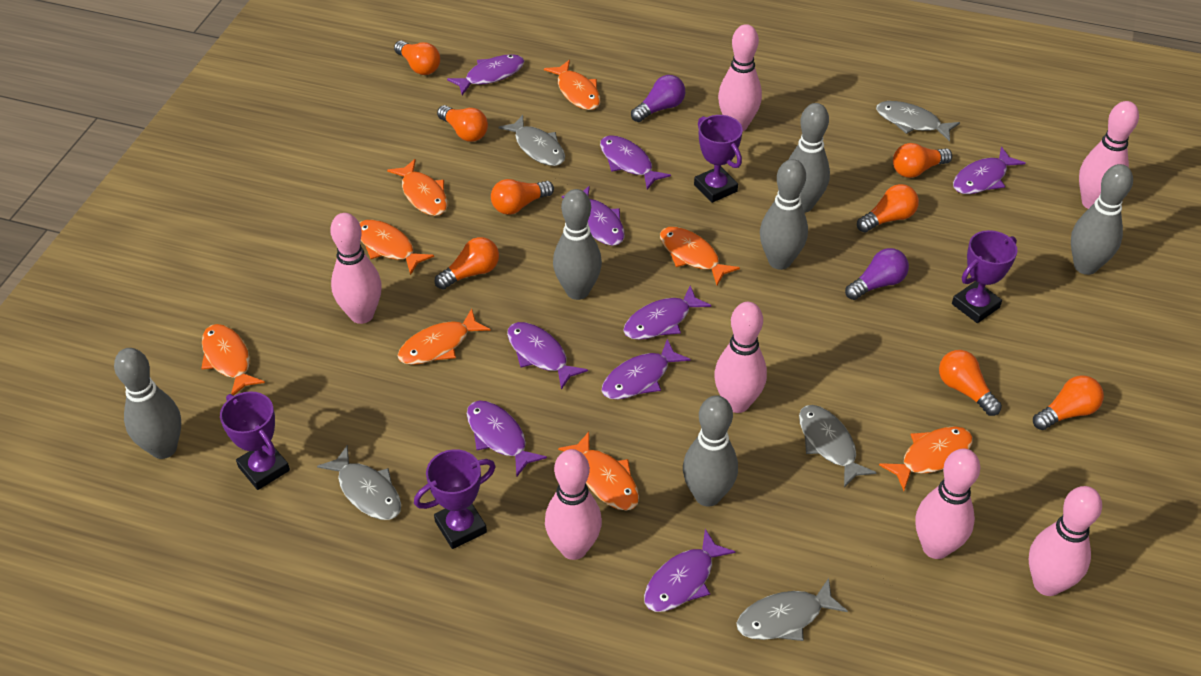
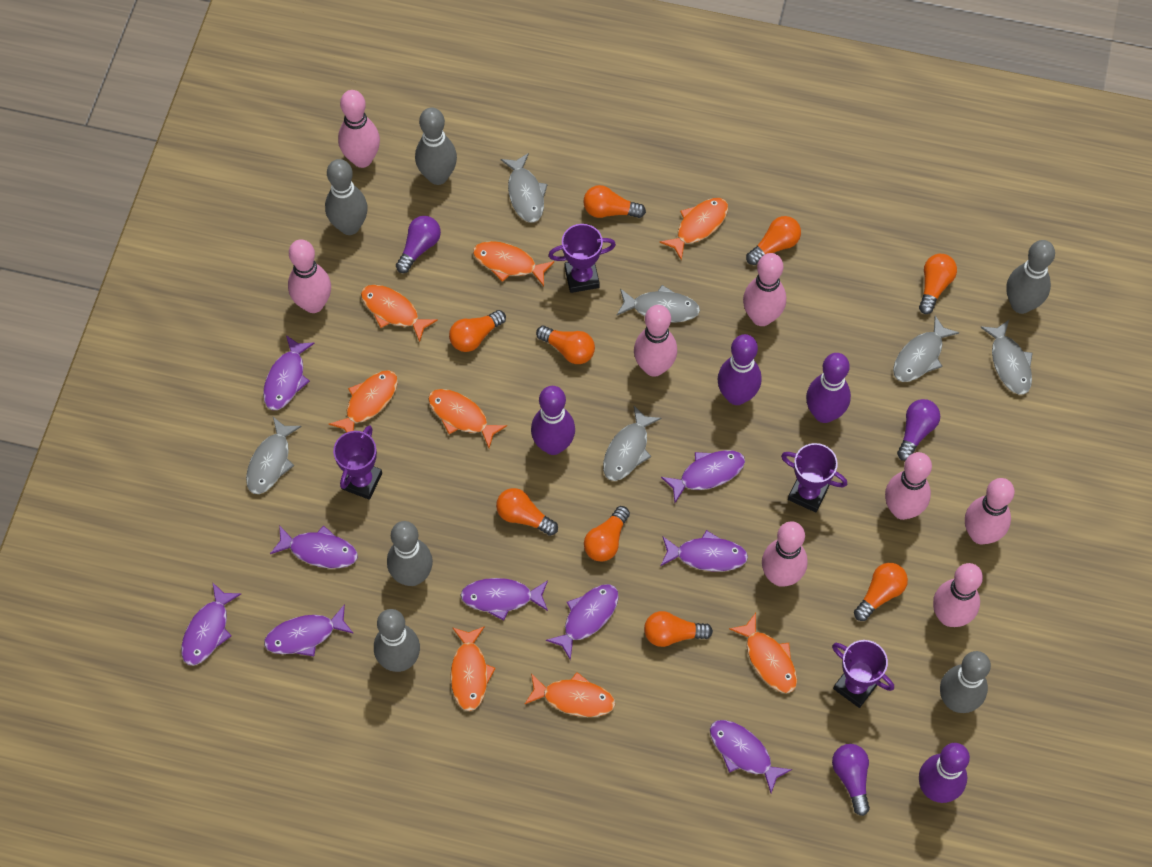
grey fish: 5 -> 6
orange light bulb: 8 -> 9
pink bowling pin: 7 -> 8
purple bowling pin: 0 -> 4
purple light bulb: 2 -> 3

